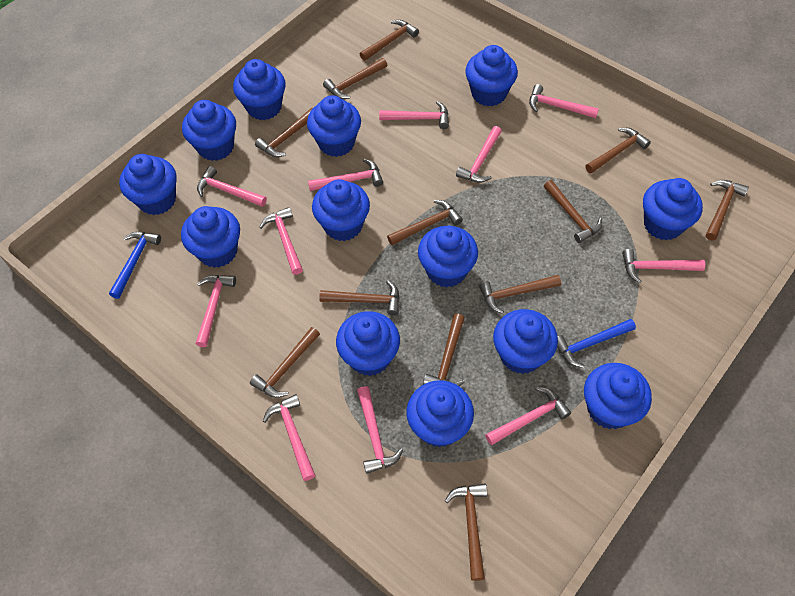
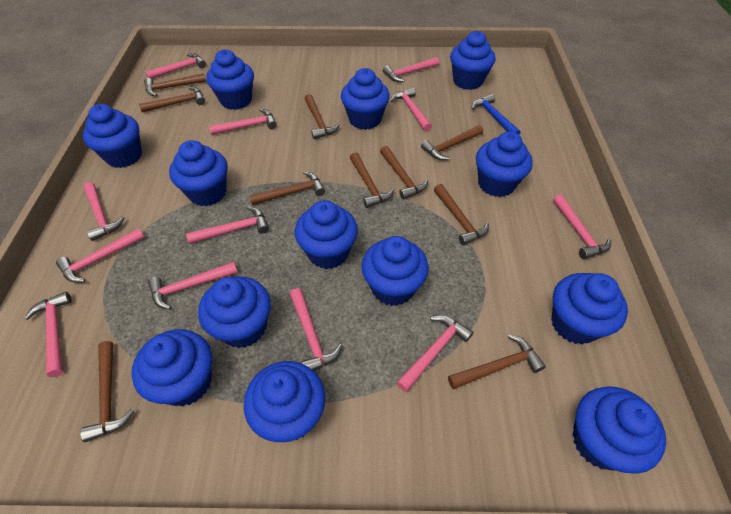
blue hammer: 2 -> 1
brown hammer: 12 -> 10
pink hammer: 11 -> 12

